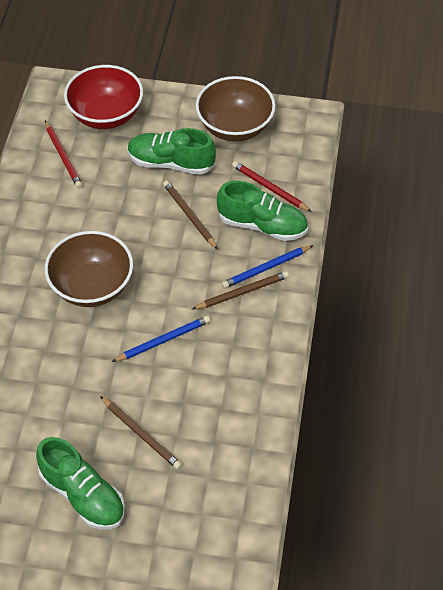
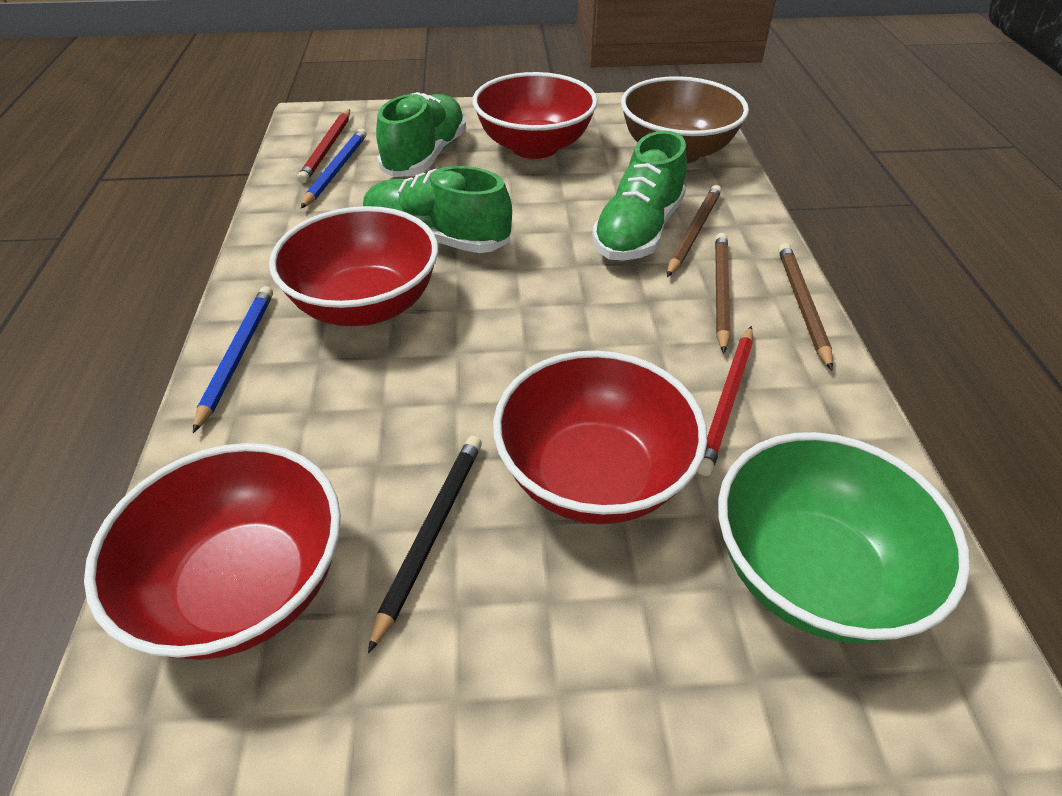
black pencil: 0 -> 1
brown bowl: 2 -> 1
green bowl: 0 -> 1
red bowl: 1 -> 4

